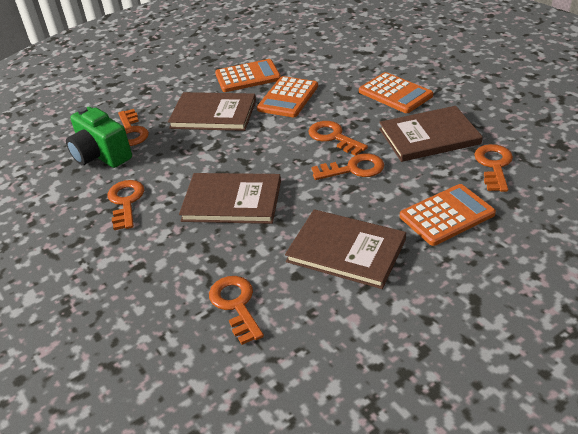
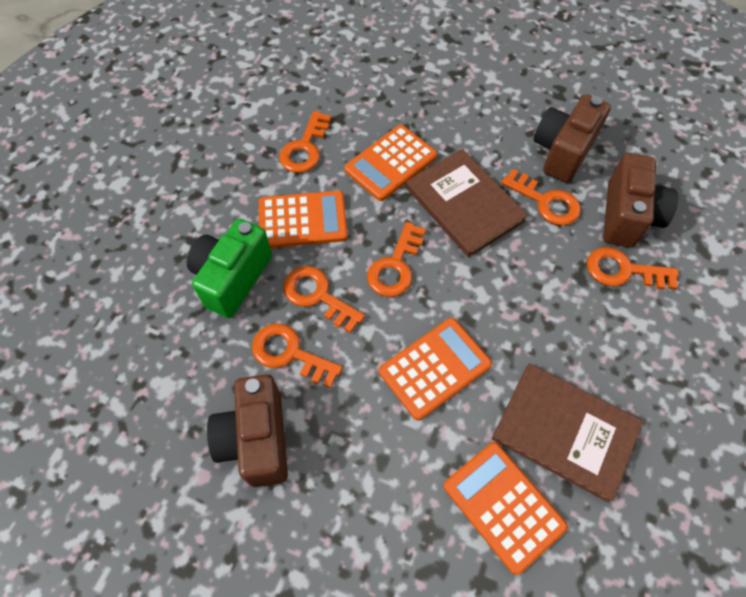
brown book: 4 -> 2
brown camera: 0 -> 3

